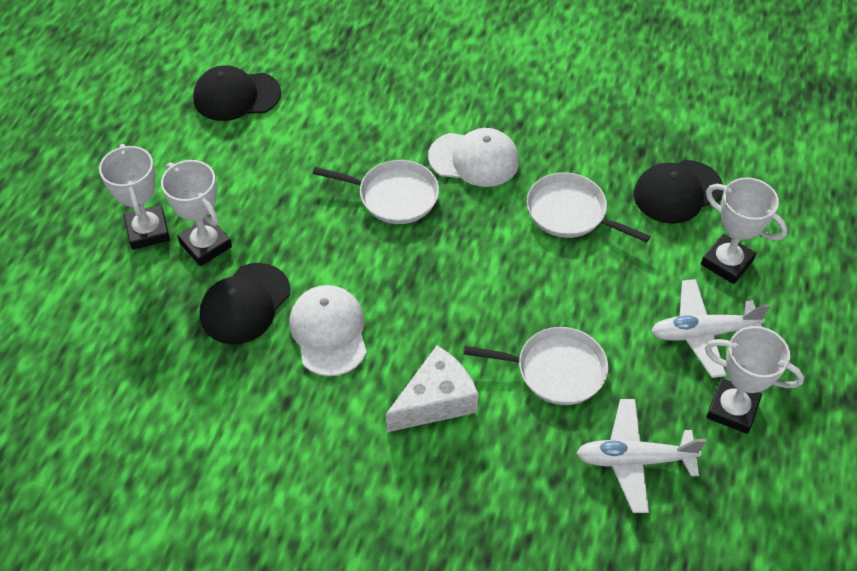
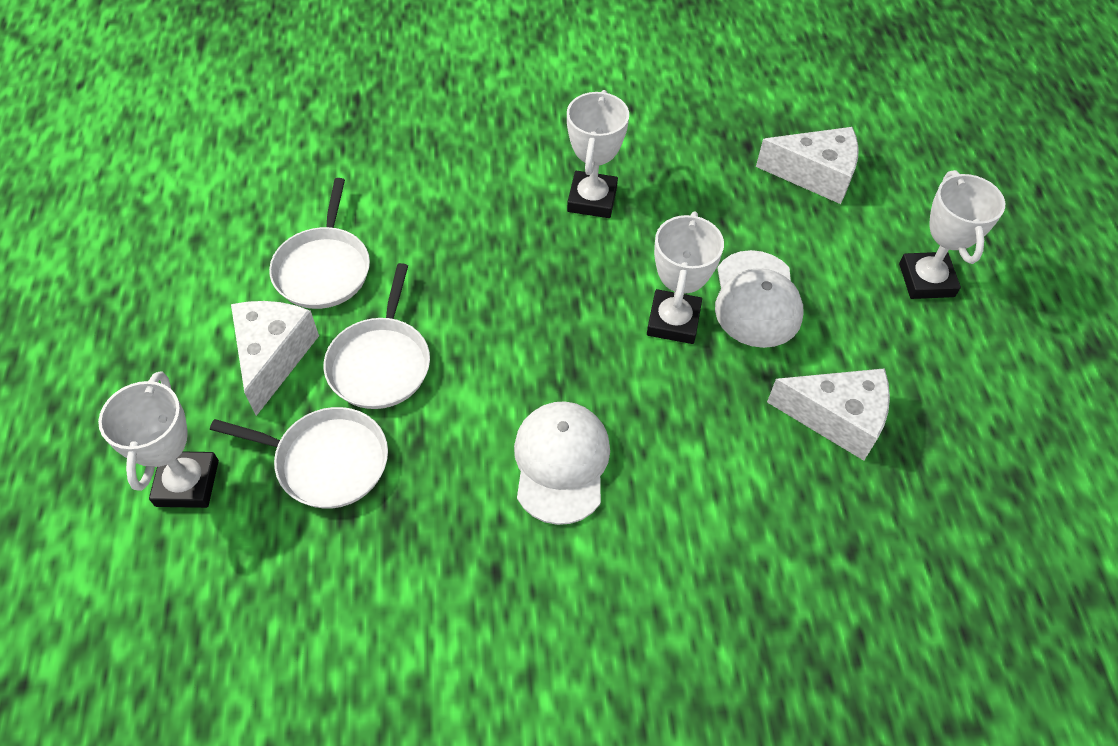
black cap: 3 -> 0
white cheese: 1 -> 3
white plane: 2 -> 0

